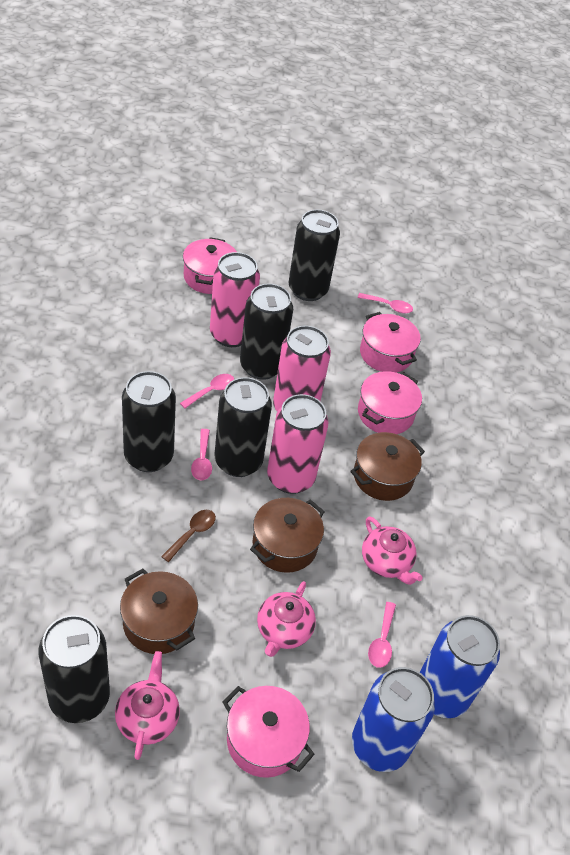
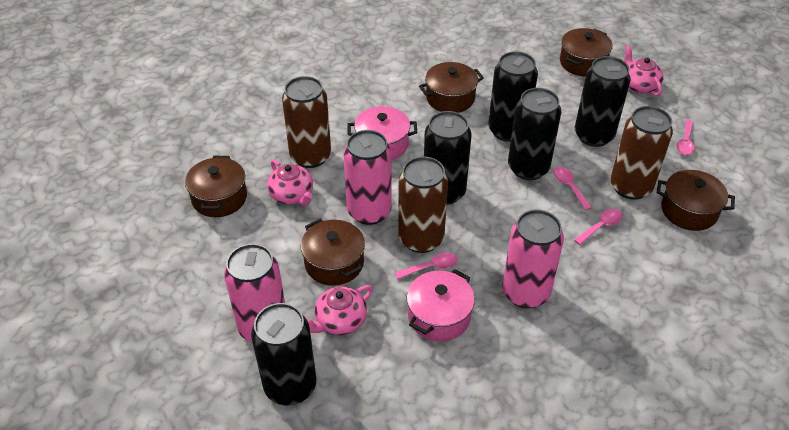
blue can: 2 -> 0
brown can: 0 -> 3
brown pot: 3 -> 5
brown spoon: 1 -> 0
pink pot: 4 -> 2

